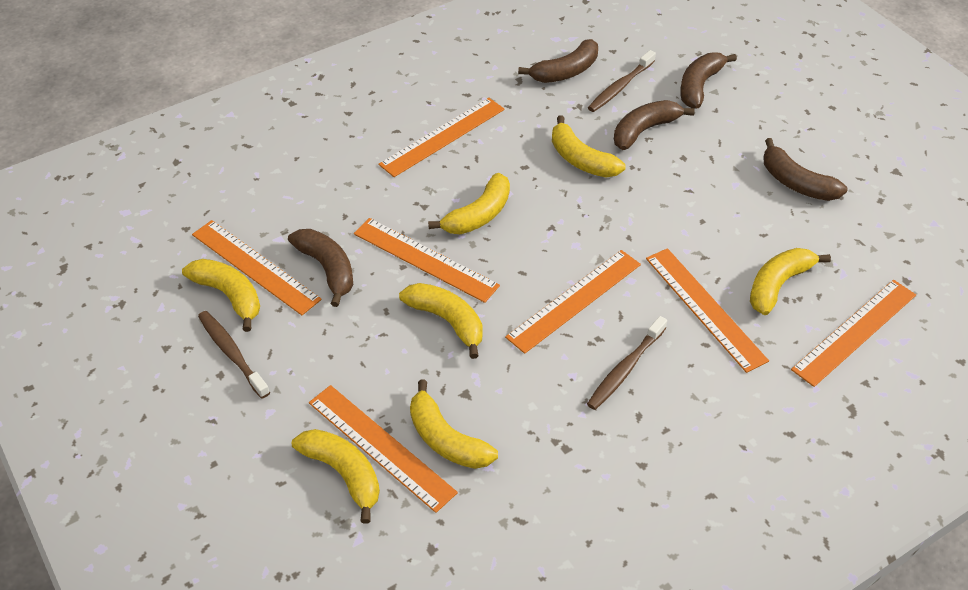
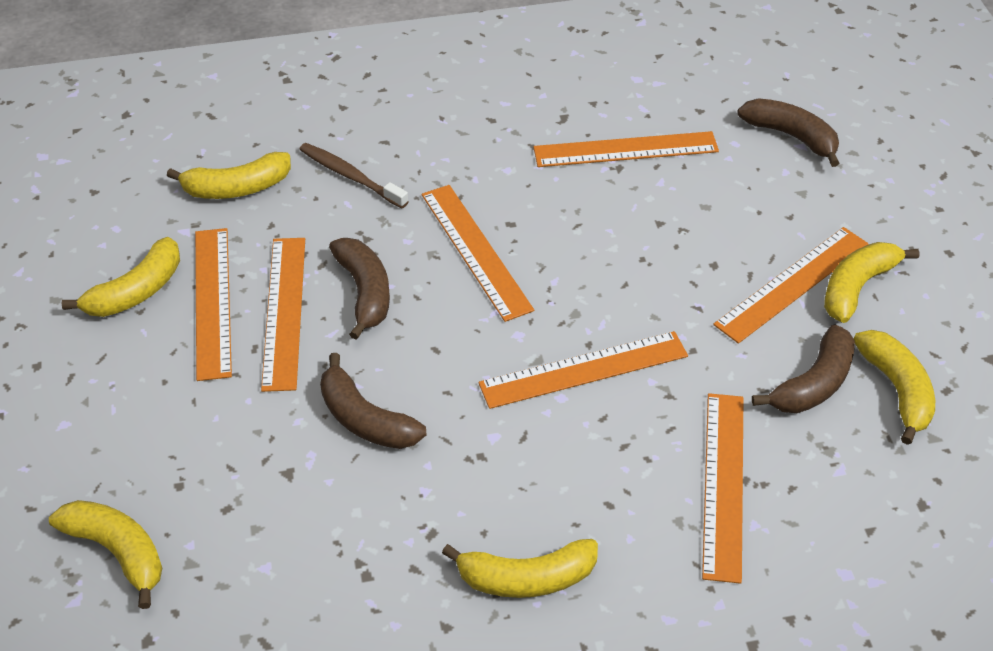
brown banana: 5 -> 4
brown toothbrush: 3 -> 1
yellow banana: 7 -> 6

